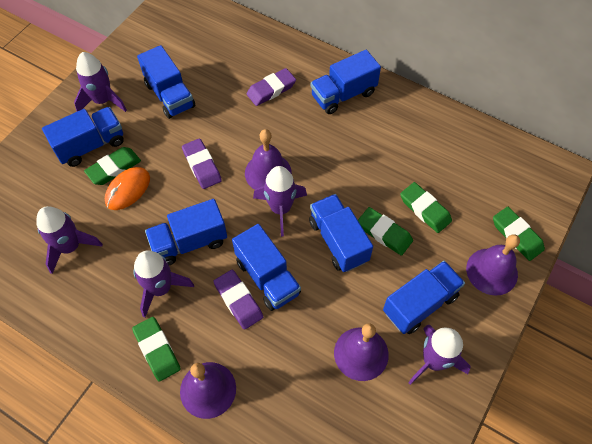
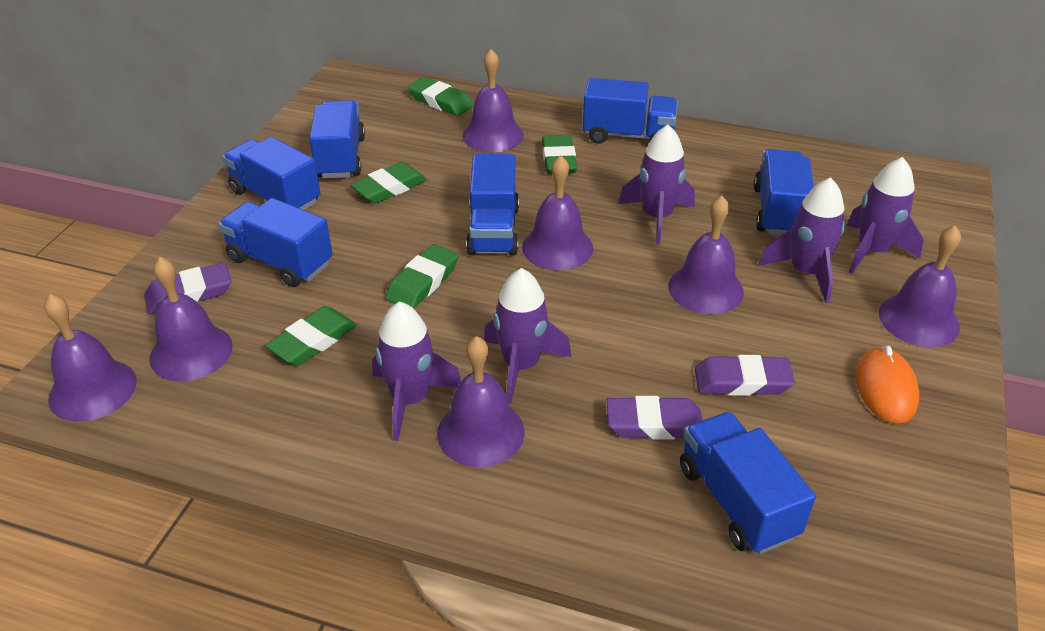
purple bell: 4 -> 7

